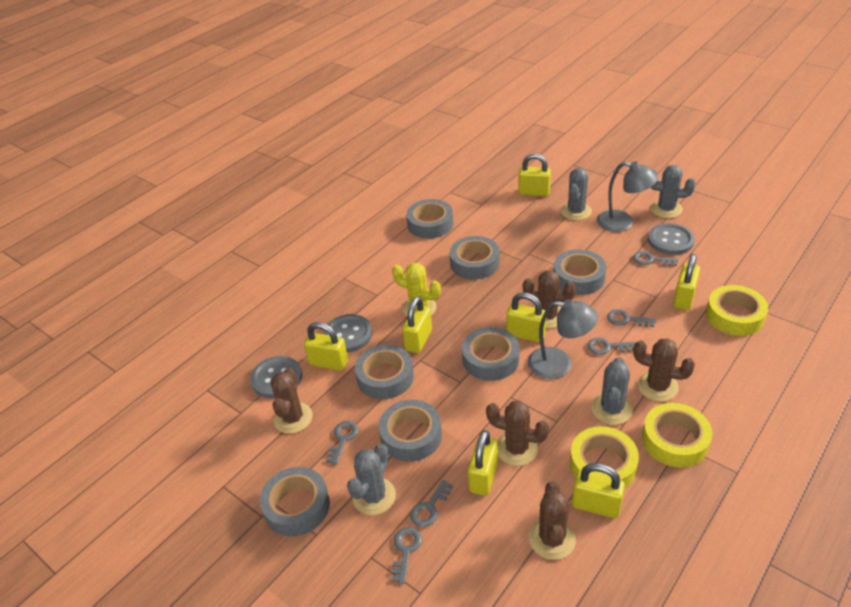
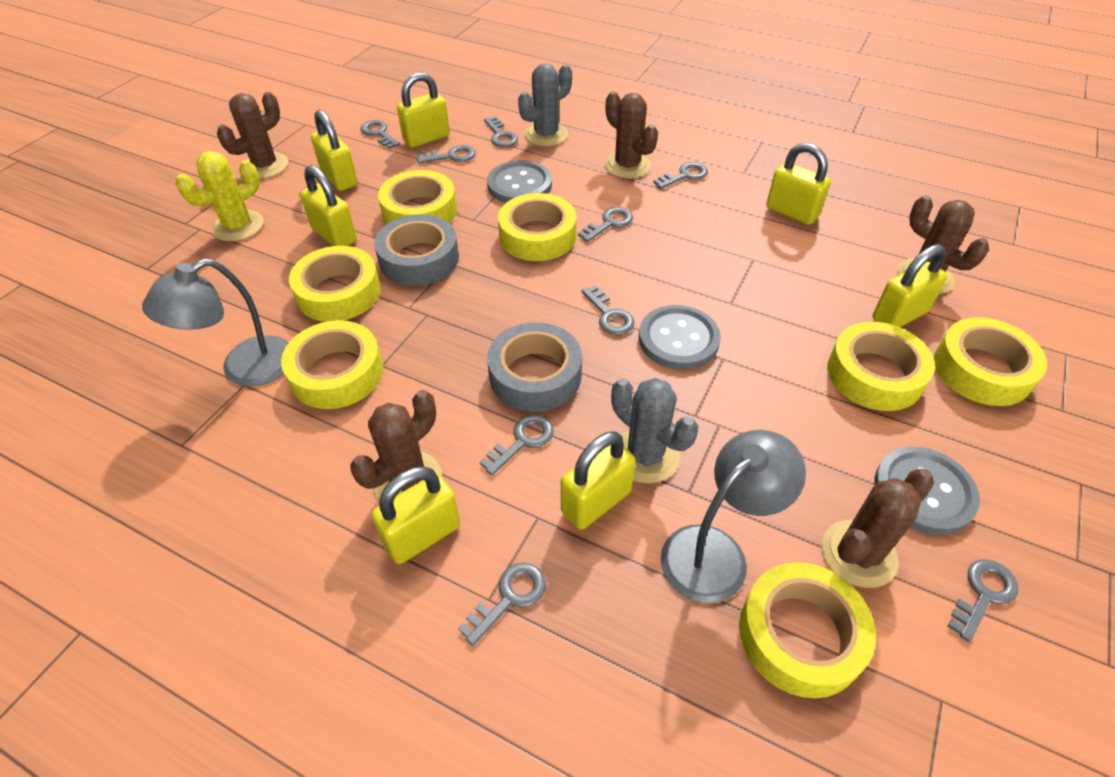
grey cactus: 4 -> 2
grey key: 6 -> 9
grey tape: 7 -> 2
yellow tape: 3 -> 7

